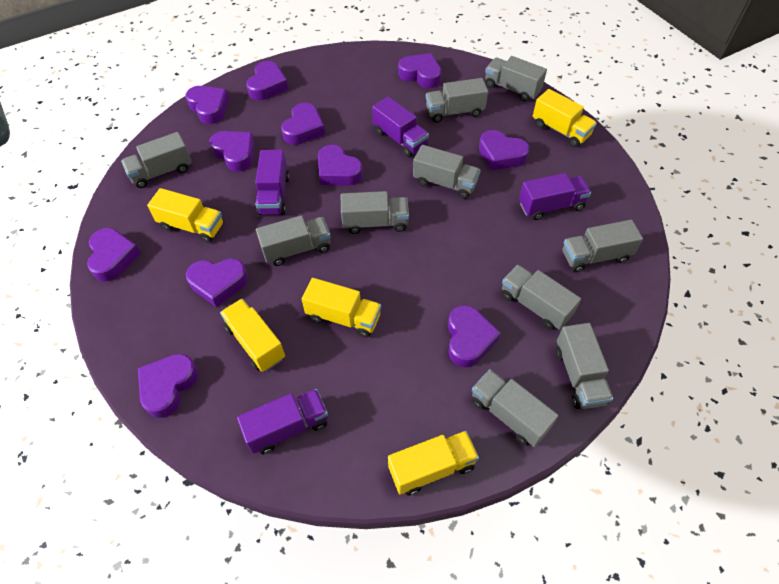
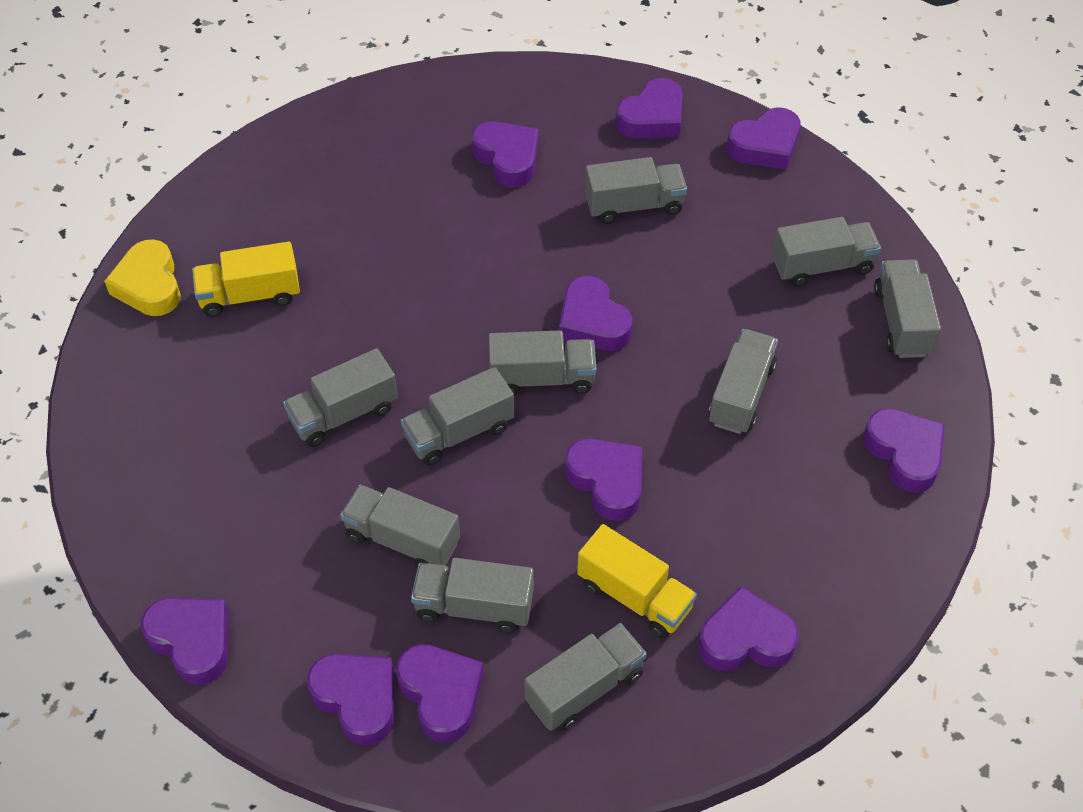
purple heart: 11 -> 10
purple truck: 4 -> 0
yellow heart: 0 -> 1
yellow truck: 5 -> 2

